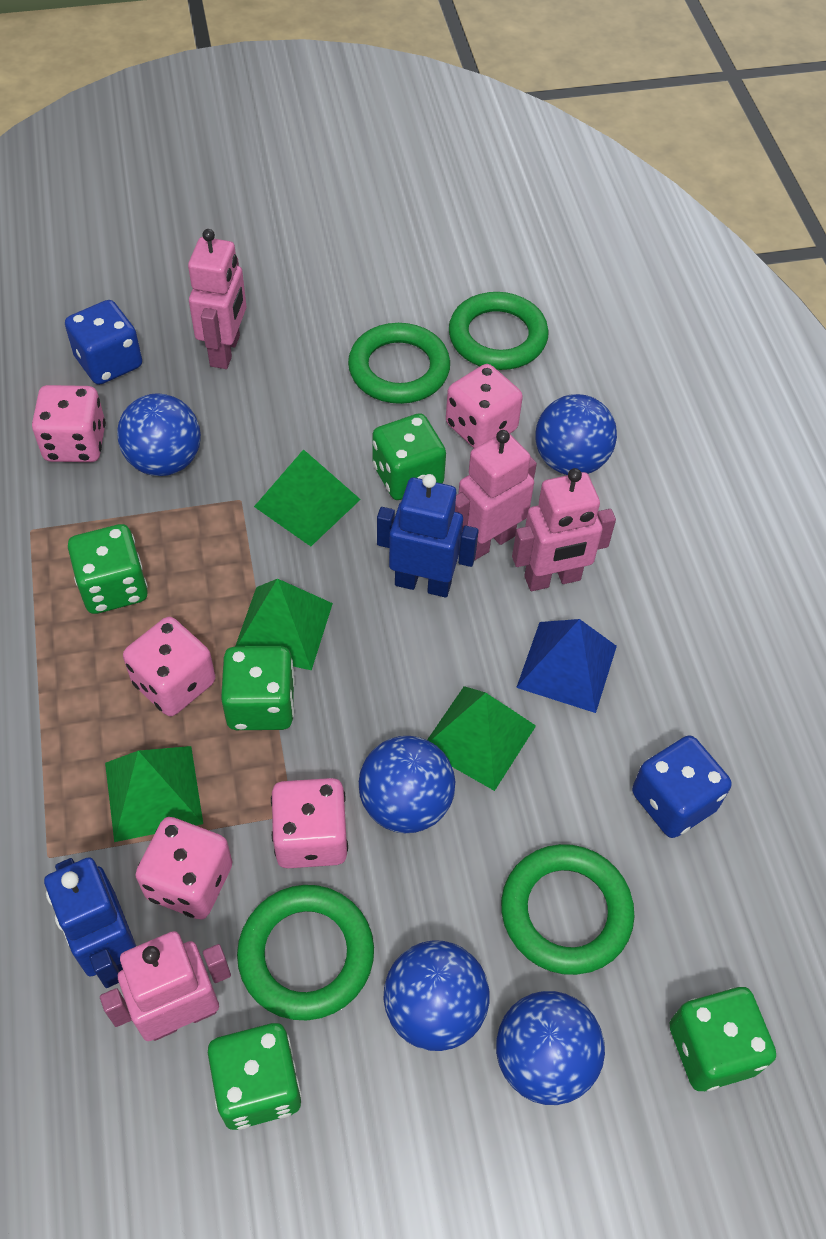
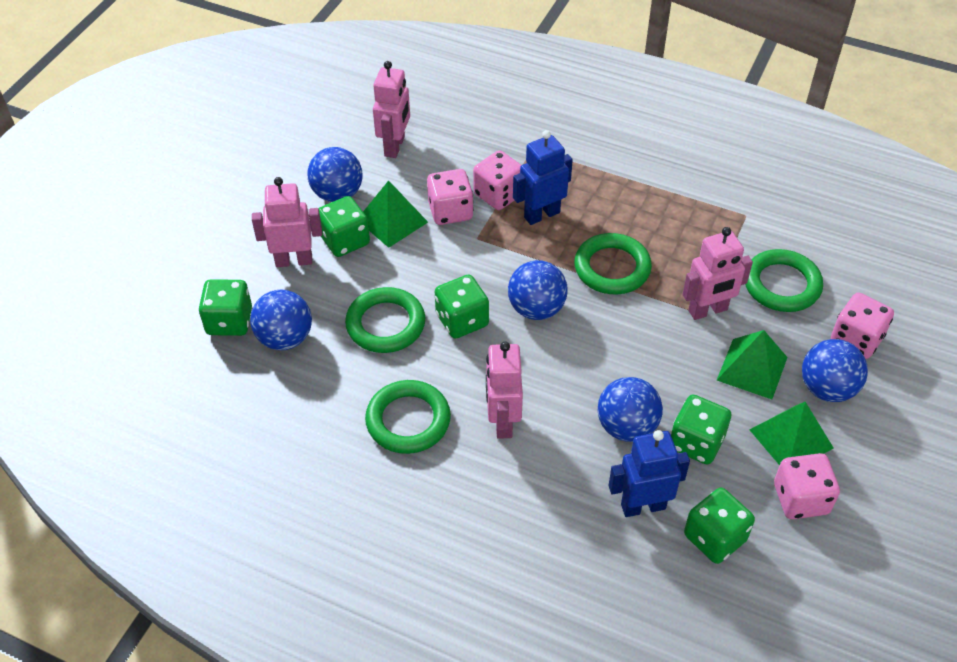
blue dice: 2 -> 0
blue pyramid: 1 -> 0
green pyramid: 4 -> 3
pink dice: 5 -> 4

